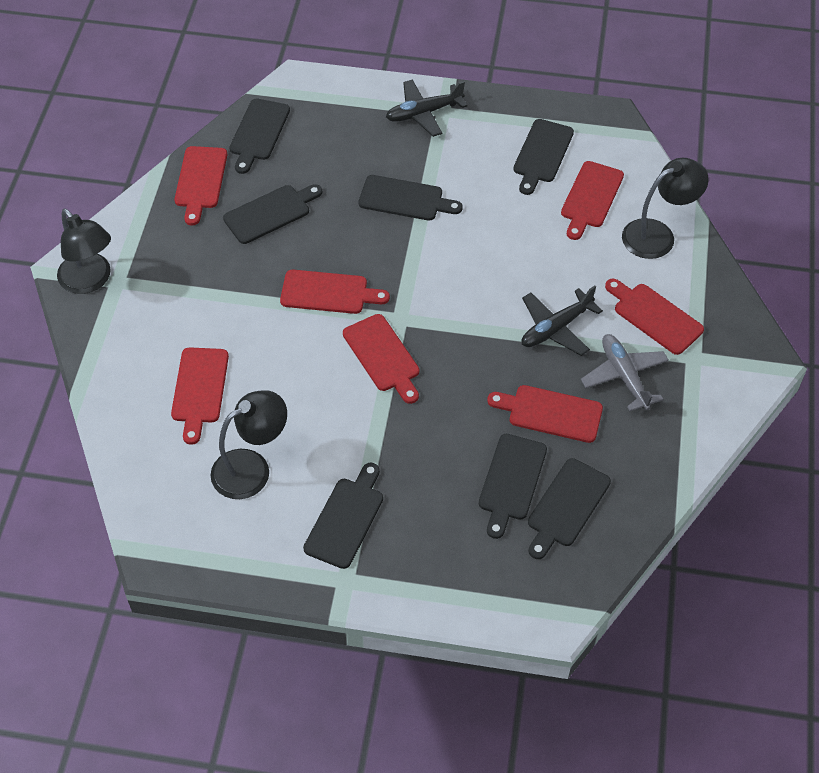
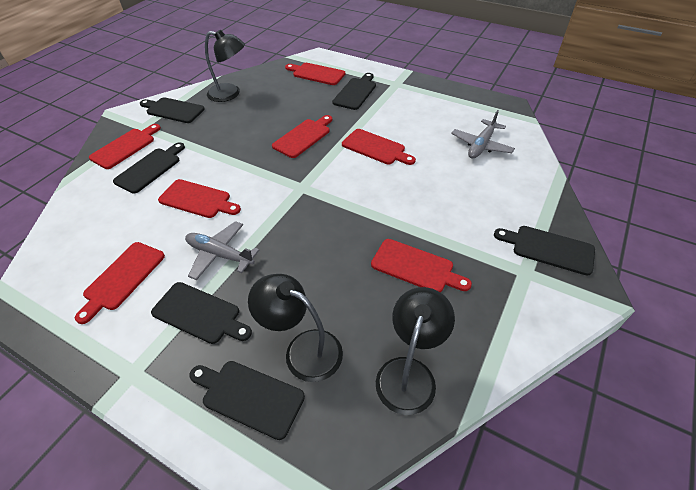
black cutting board: 7 -> 6
black plane: 2 -> 0
grey plane: 1 -> 2

